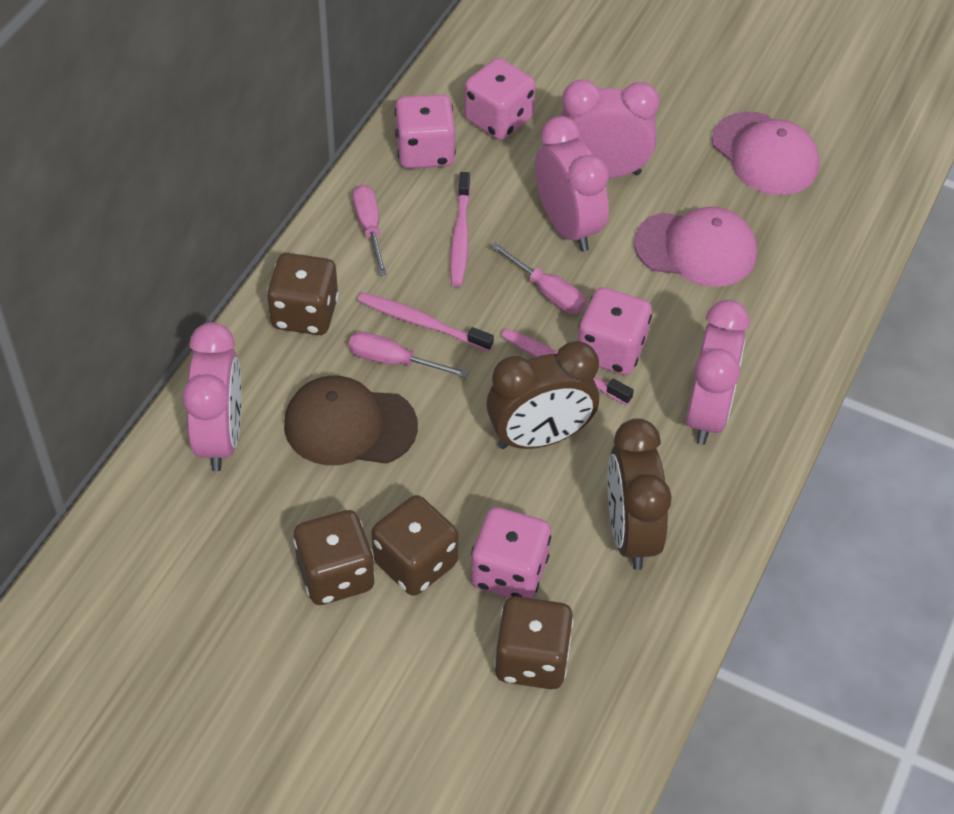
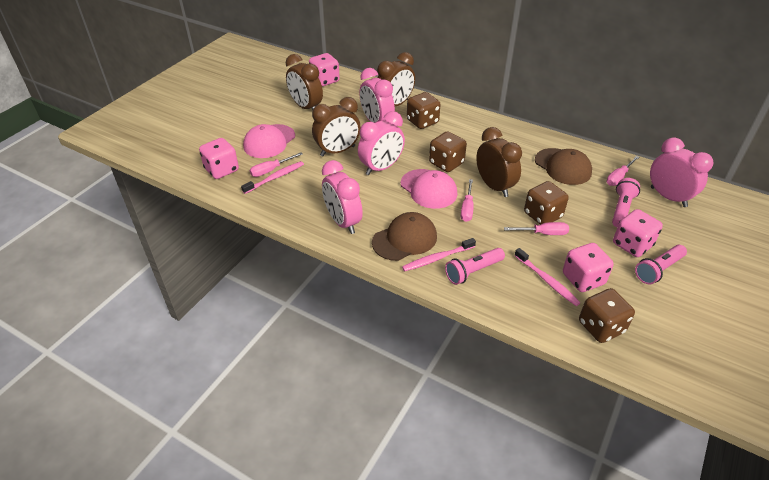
brown cap: 1 -> 2
brown clock: 2 -> 4
pink flashlight: 0 -> 3
pink screwdriver: 3 -> 4

